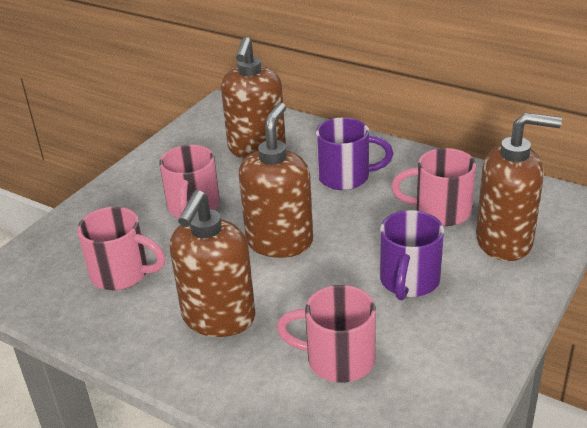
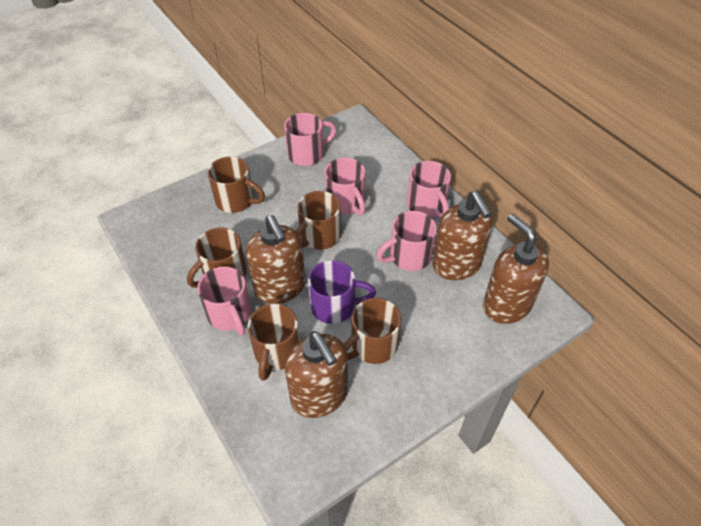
brown mug: 0 -> 5
pink mug: 4 -> 5
purple mug: 2 -> 1

